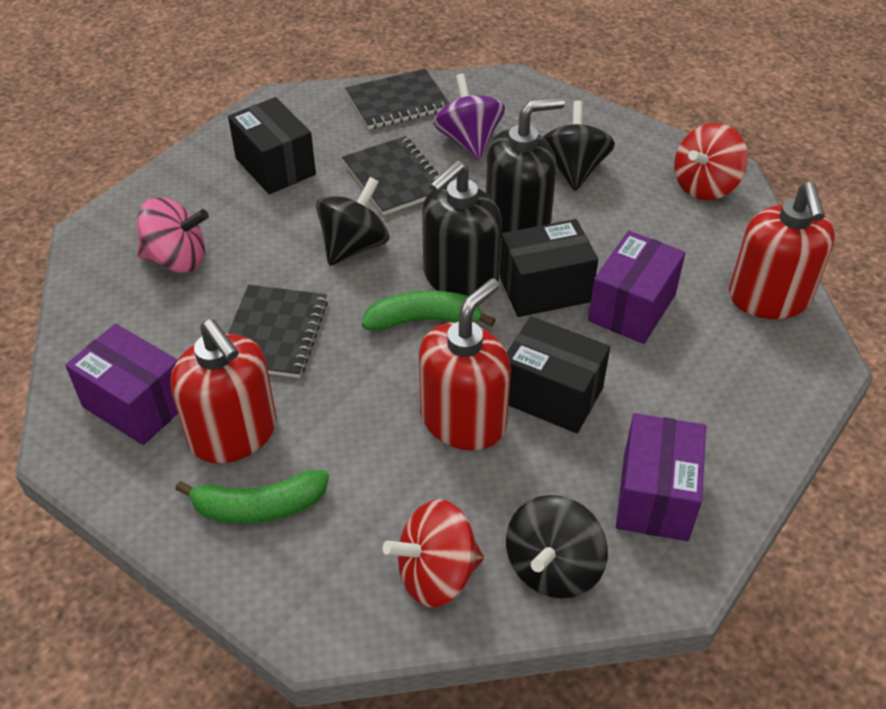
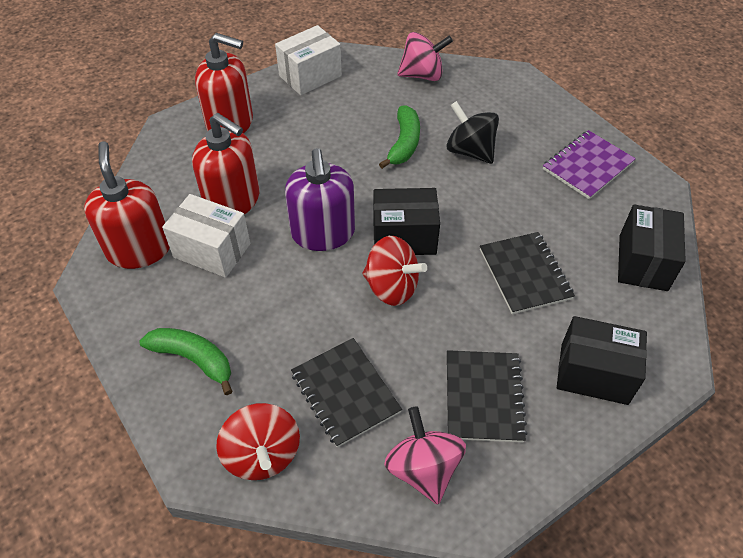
black soap dispenser: 2 -> 0
black spinning top: 3 -> 1
pink spinning top: 1 -> 2
purple box: 3 -> 0
purple notebook: 0 -> 1
purple soap dispenser: 0 -> 1
purple spinning top: 1 -> 0
white box: 0 -> 2

